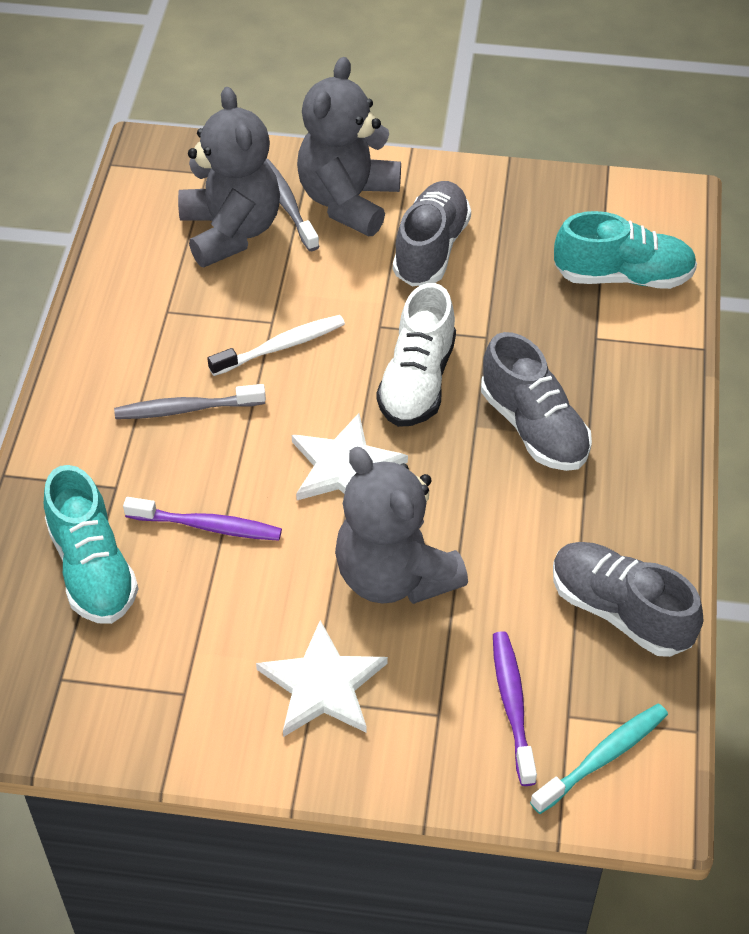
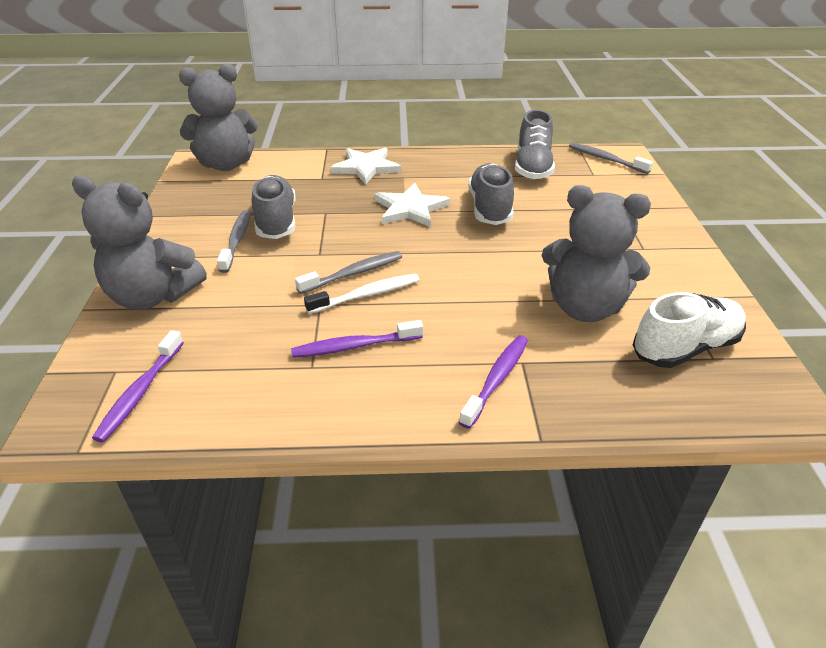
grey toothbrush: 2 -> 3
purple toothbrush: 2 -> 3
turquoise shoe: 2 -> 0
turquoise toothbrush: 1 -> 0

